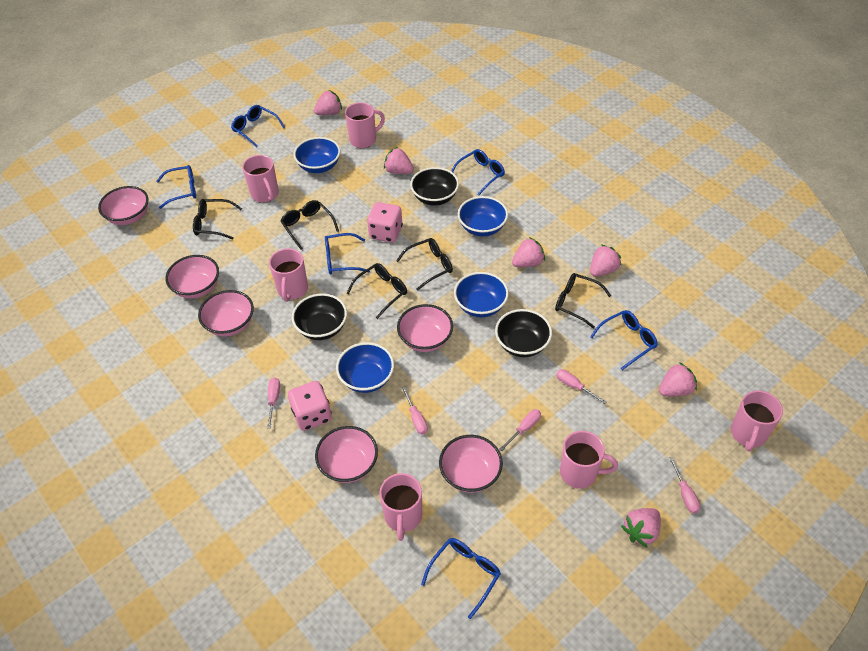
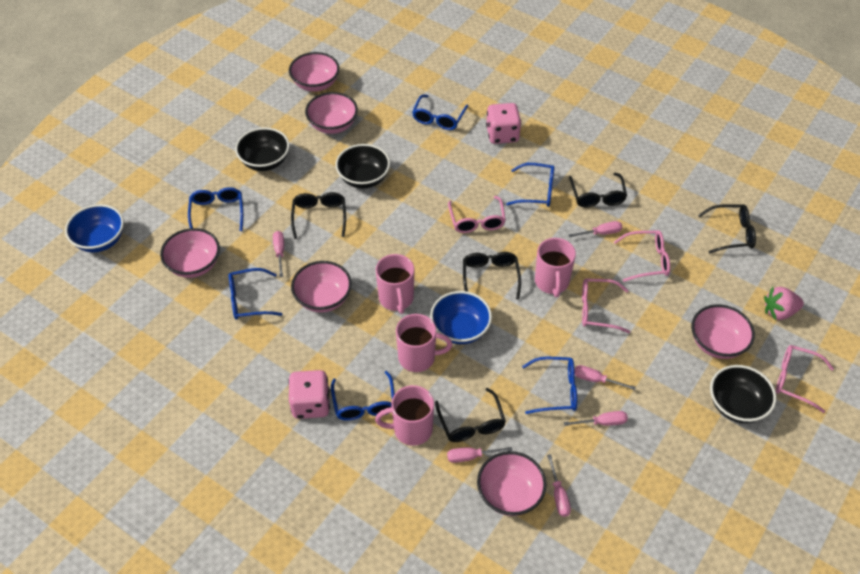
blue bowl: 4 -> 2
pink glasses: 0 -> 4
pink mug: 6 -> 4
pink screwdriver: 5 -> 6
pink strawberry: 6 -> 1

